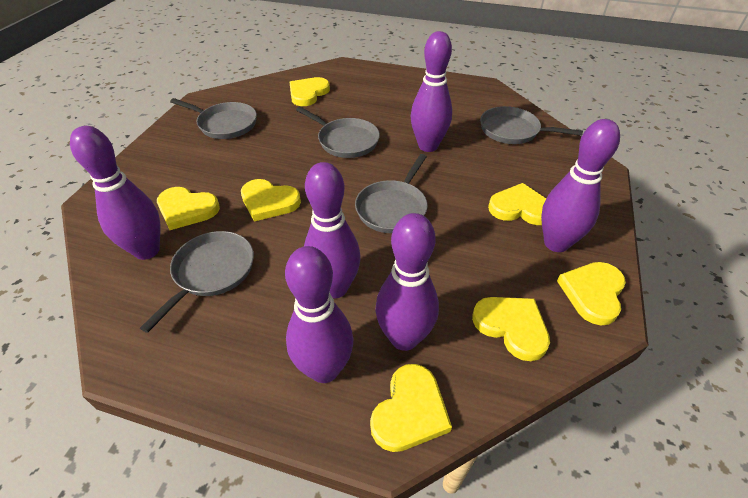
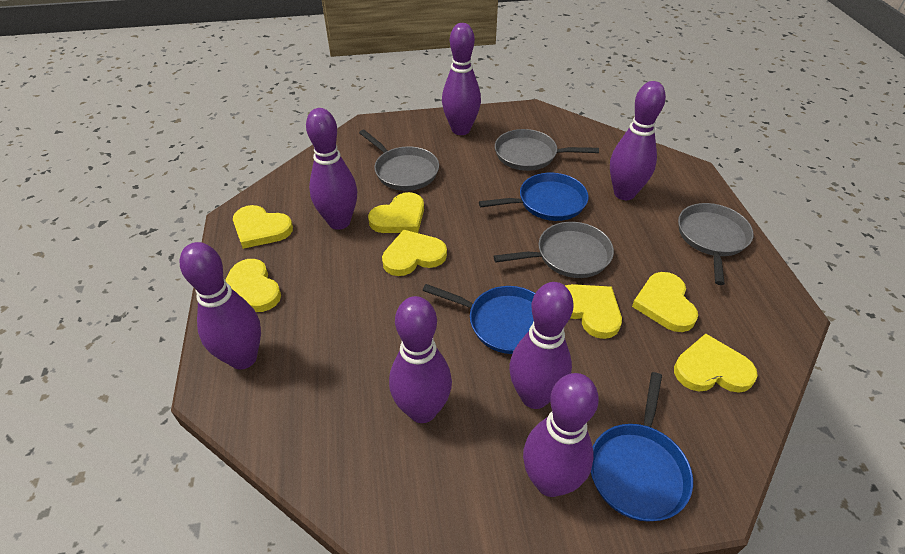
blue pan: 0 -> 3
grey pan: 5 -> 4
purple bowling pin: 6 -> 7

